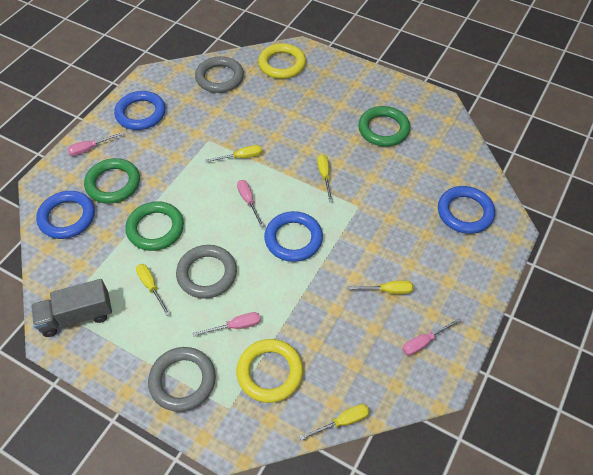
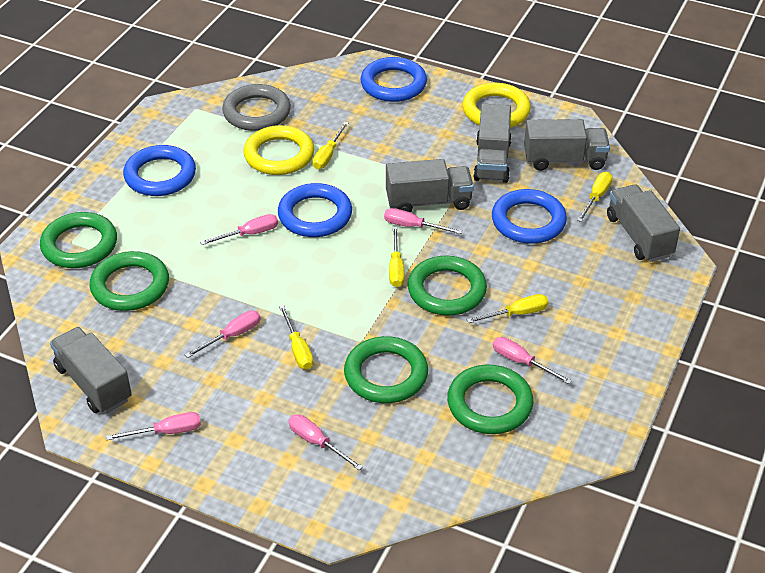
green ring: 3 -> 5
grey ring: 3 -> 1
grey truck: 1 -> 5
pink screwdriver: 4 -> 6

